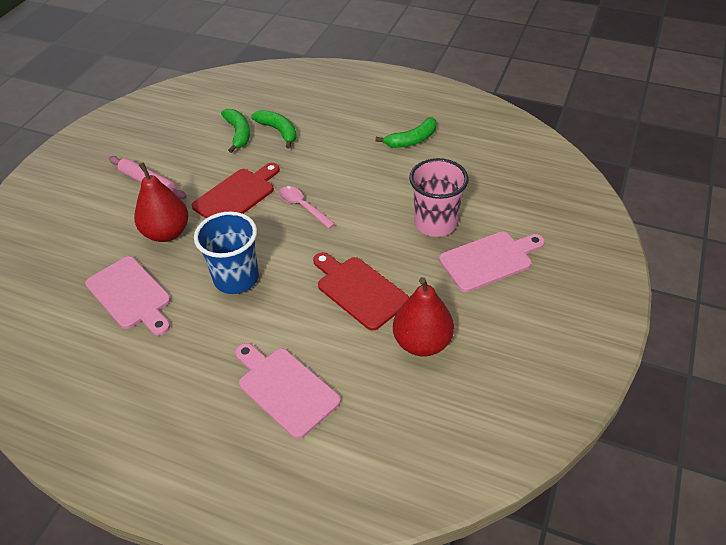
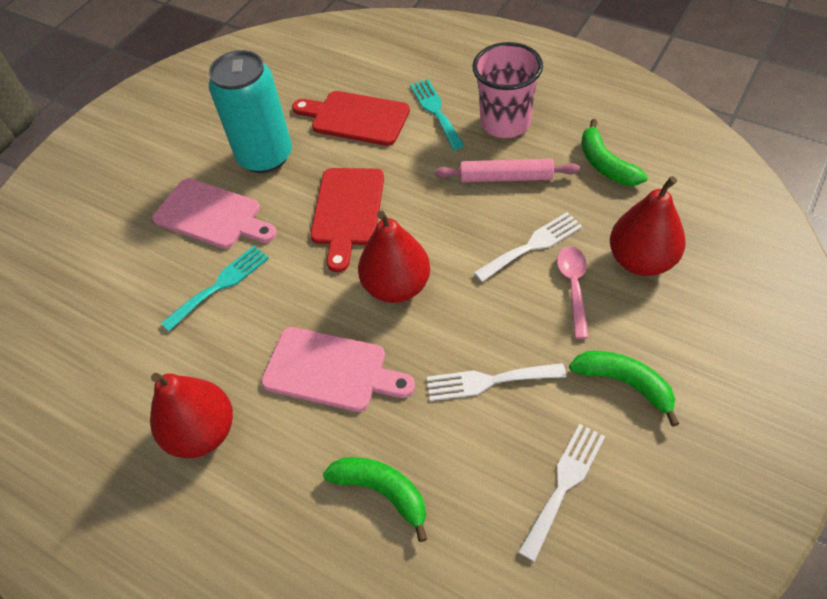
blue cup: 1 -> 0
pink cutting board: 3 -> 2
red pear: 2 -> 3
turquoise can: 0 -> 1
turquoise fork: 0 -> 2
white fork: 0 -> 3

